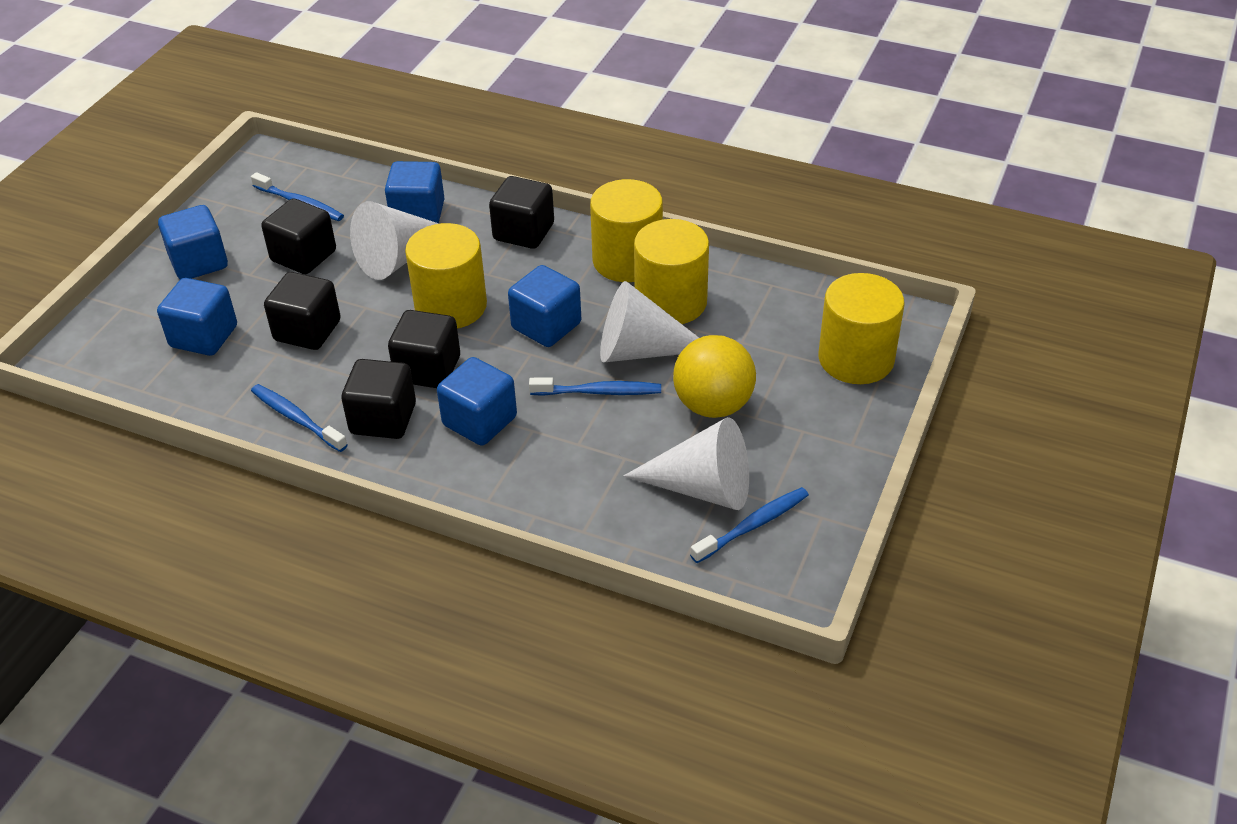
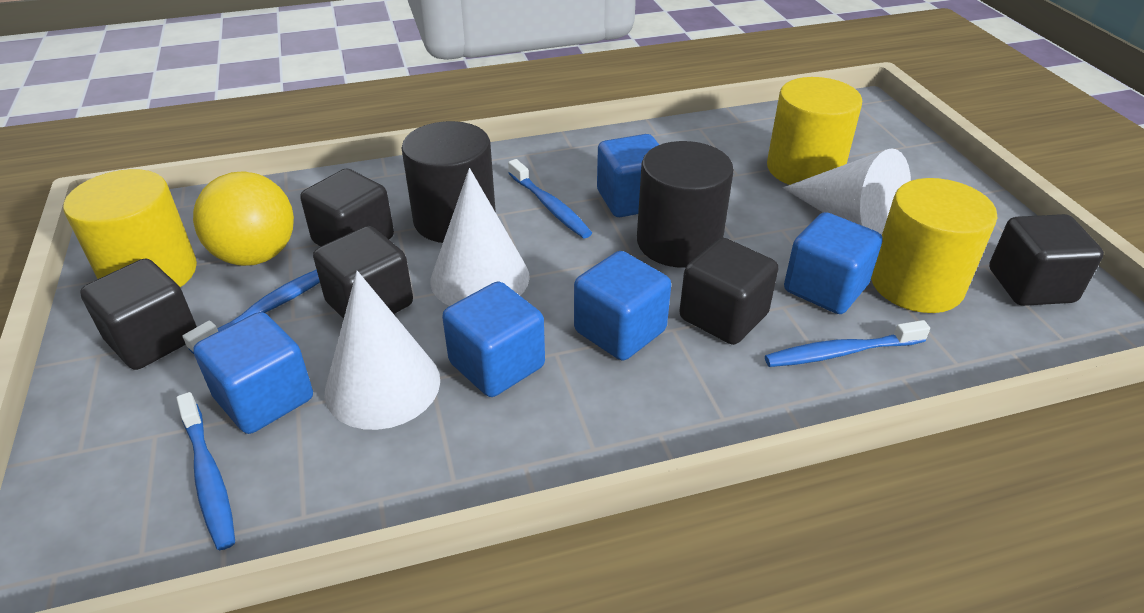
black cylinder: 0 -> 2
yellow cylinder: 4 -> 3

